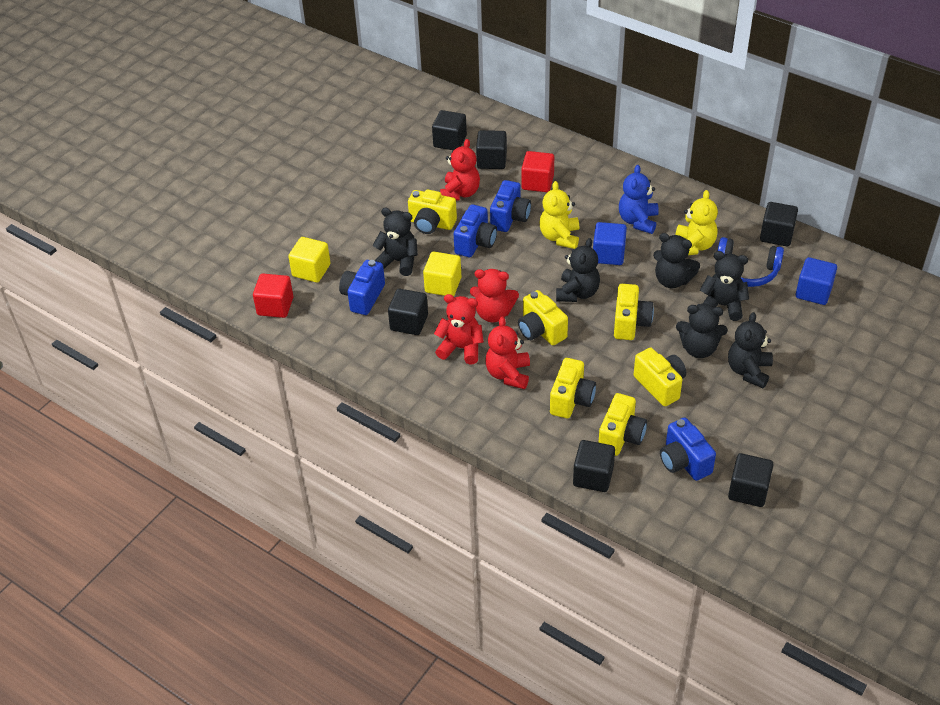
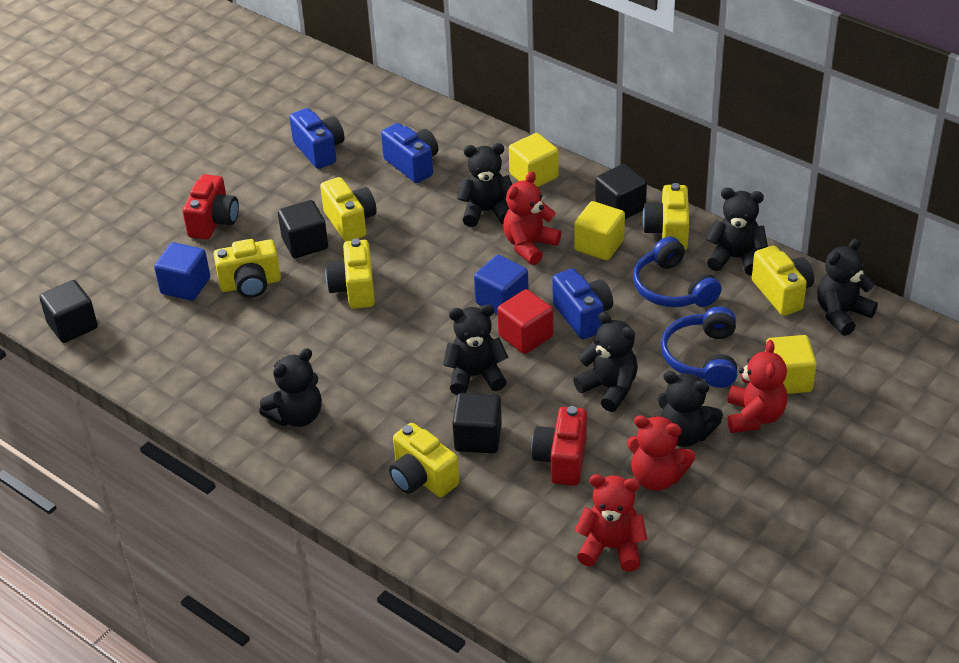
black cube: 6 -> 4
black teddy bear: 6 -> 7
blue camera: 4 -> 3
blue headphones: 1 -> 2
blue teddy bear: 1 -> 0
red camera: 0 -> 2
red cube: 2 -> 1
yellow cube: 2 -> 3
yellow teddy bear: 2 -> 0

